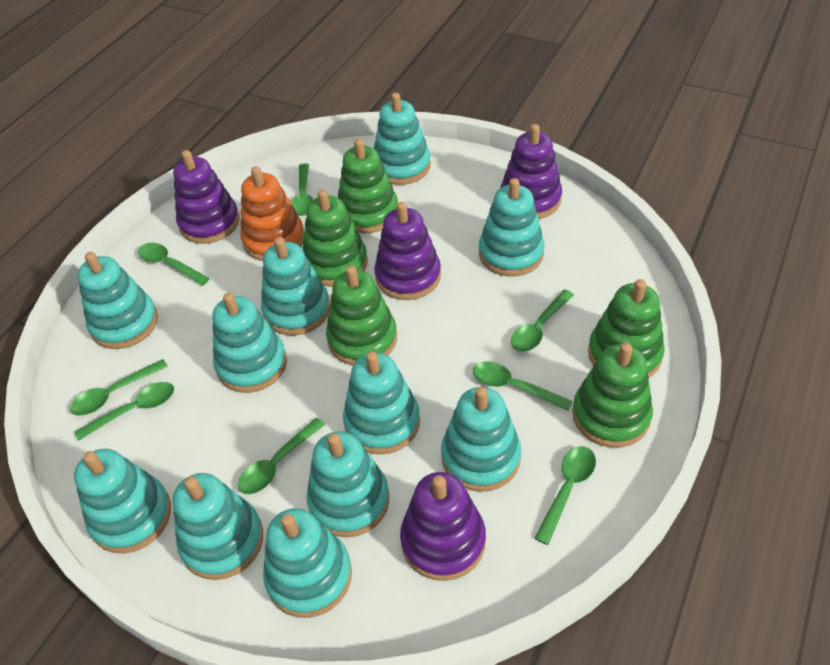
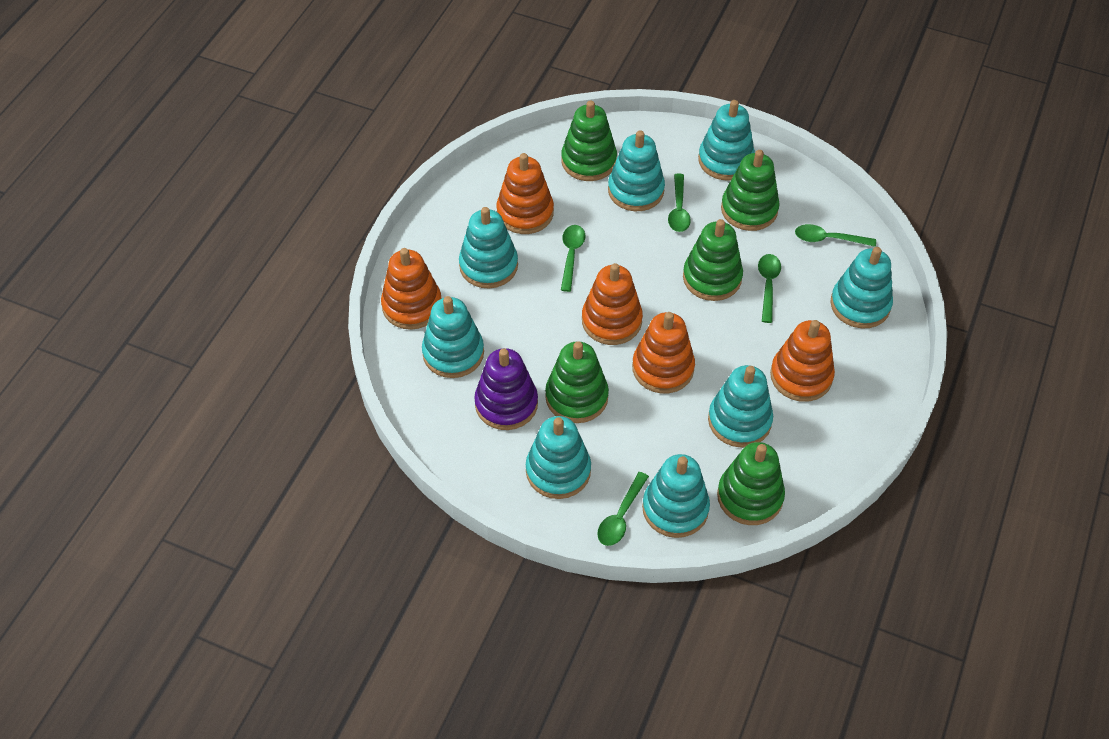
green spoon: 8 -> 5
orange stacking toy: 1 -> 5
purple stacking toy: 4 -> 1
turquoise stacking toy: 11 -> 8

